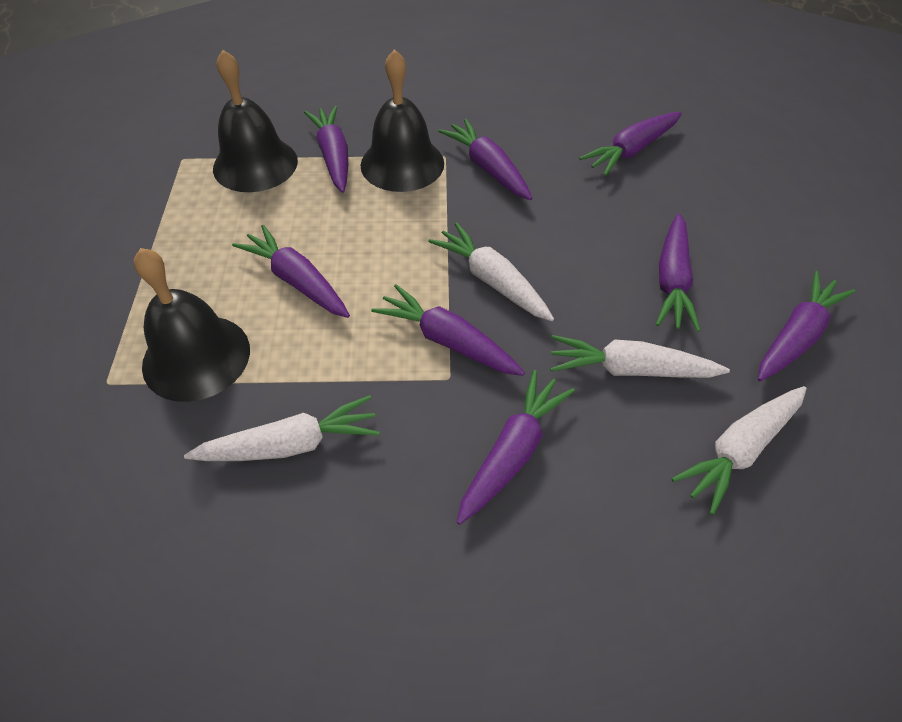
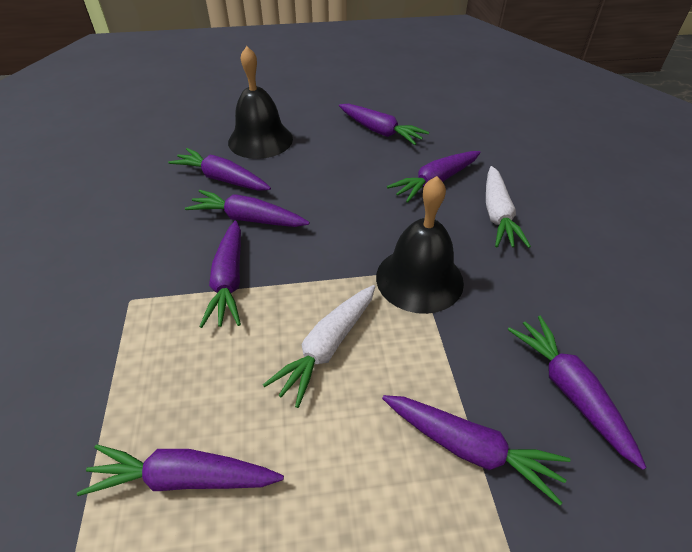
black bell: 3 -> 2
white carrot: 4 -> 2

